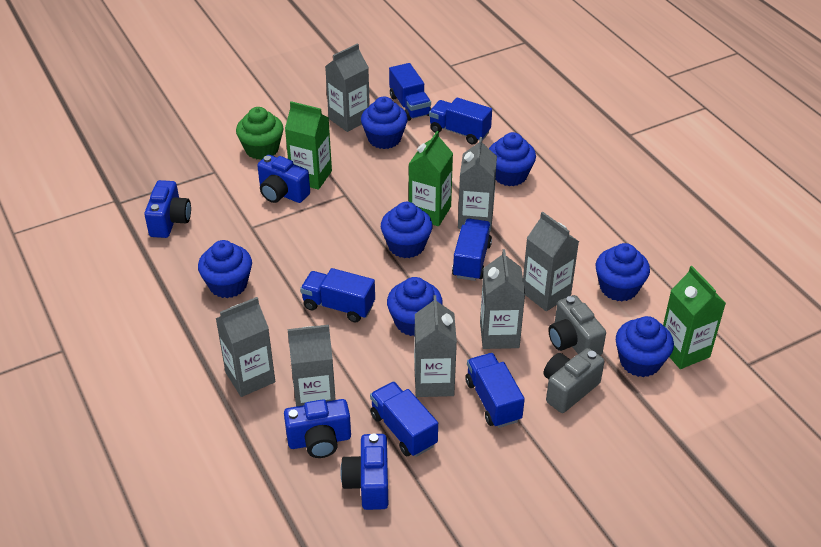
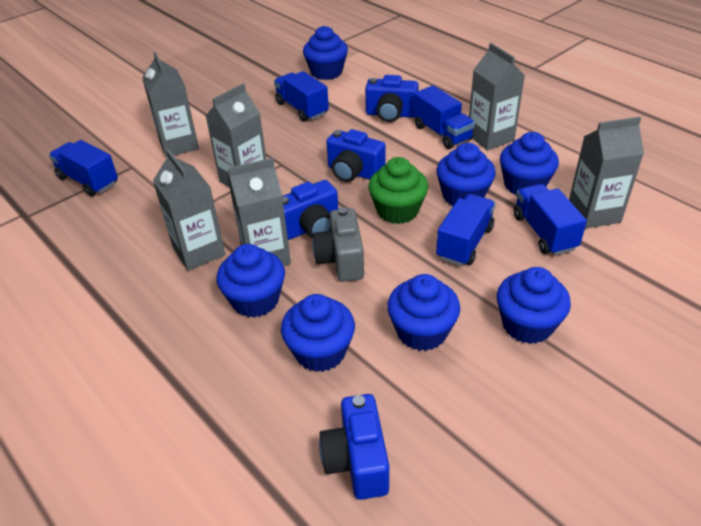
blue truck: 6 -> 5
green carton: 3 -> 0
grey camera: 2 -> 1
grey carton: 7 -> 6

